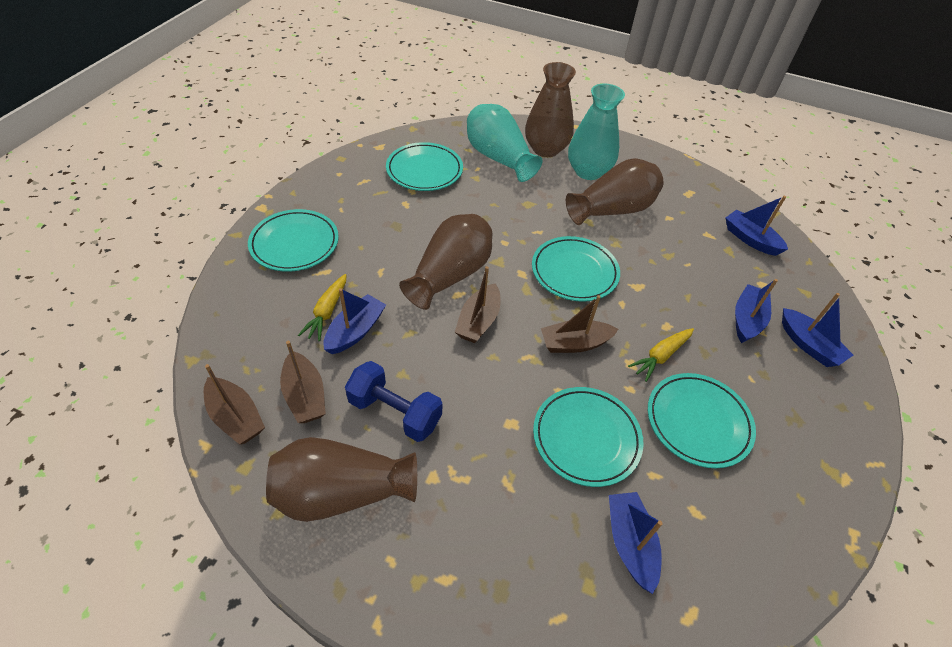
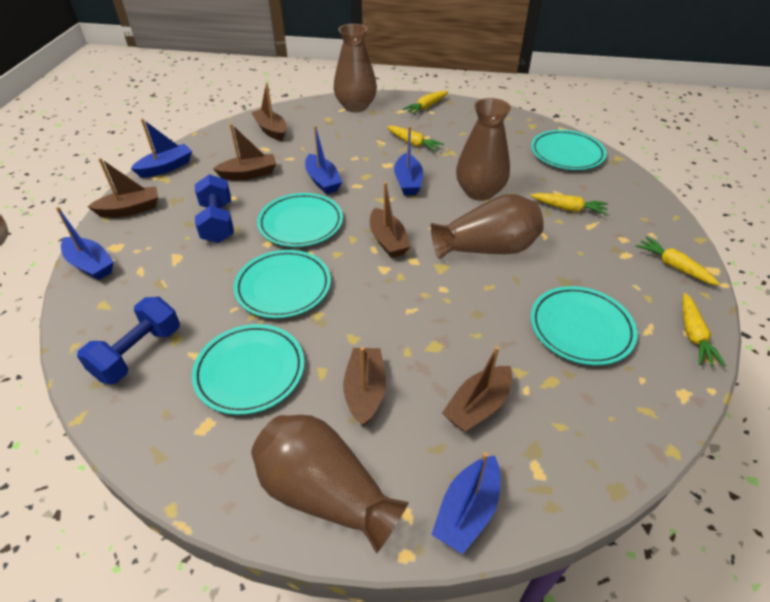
blue dumbbell: 1 -> 2
brown boat: 4 -> 6
turquoise vase: 2 -> 0
yellow carrot: 2 -> 5

